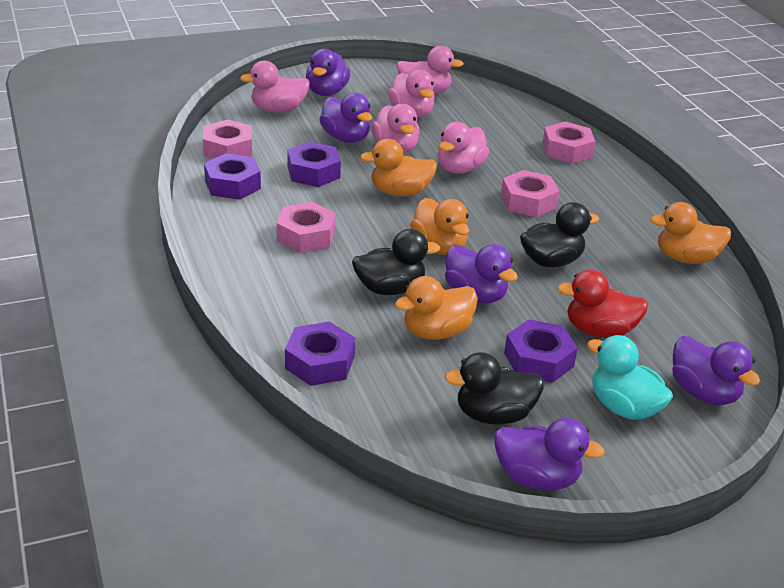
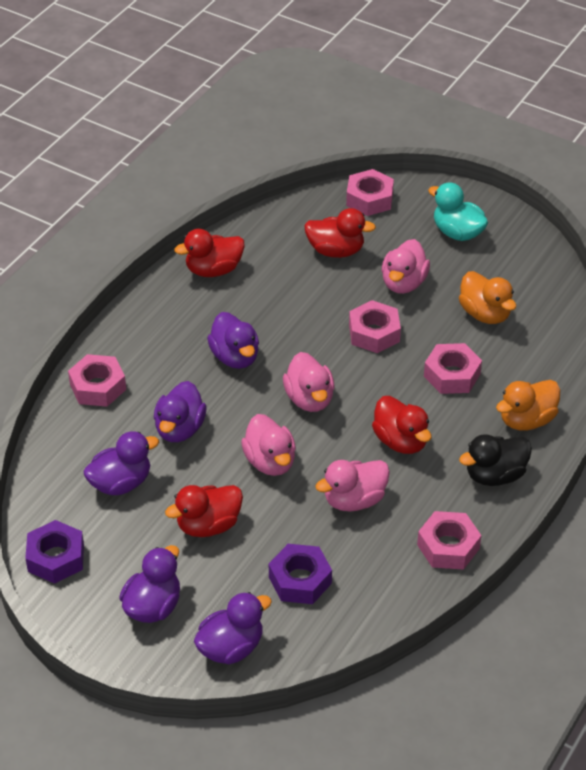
black duck: 3 -> 1
orange duck: 4 -> 2
pink duck: 5 -> 4
pink nut: 4 -> 5
purple nut: 4 -> 2
red duck: 1 -> 4

